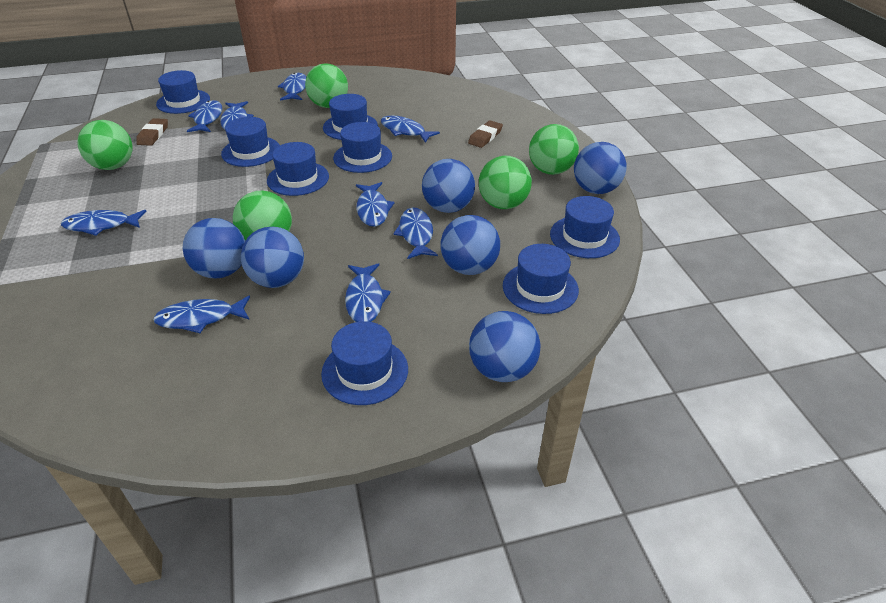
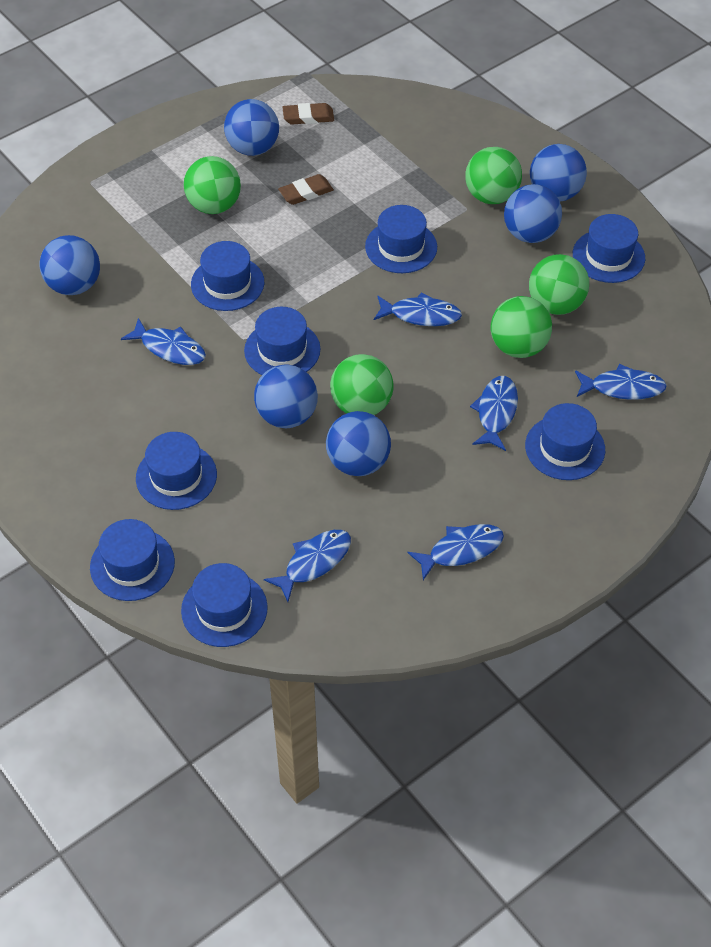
blue fish: 9 -> 6

